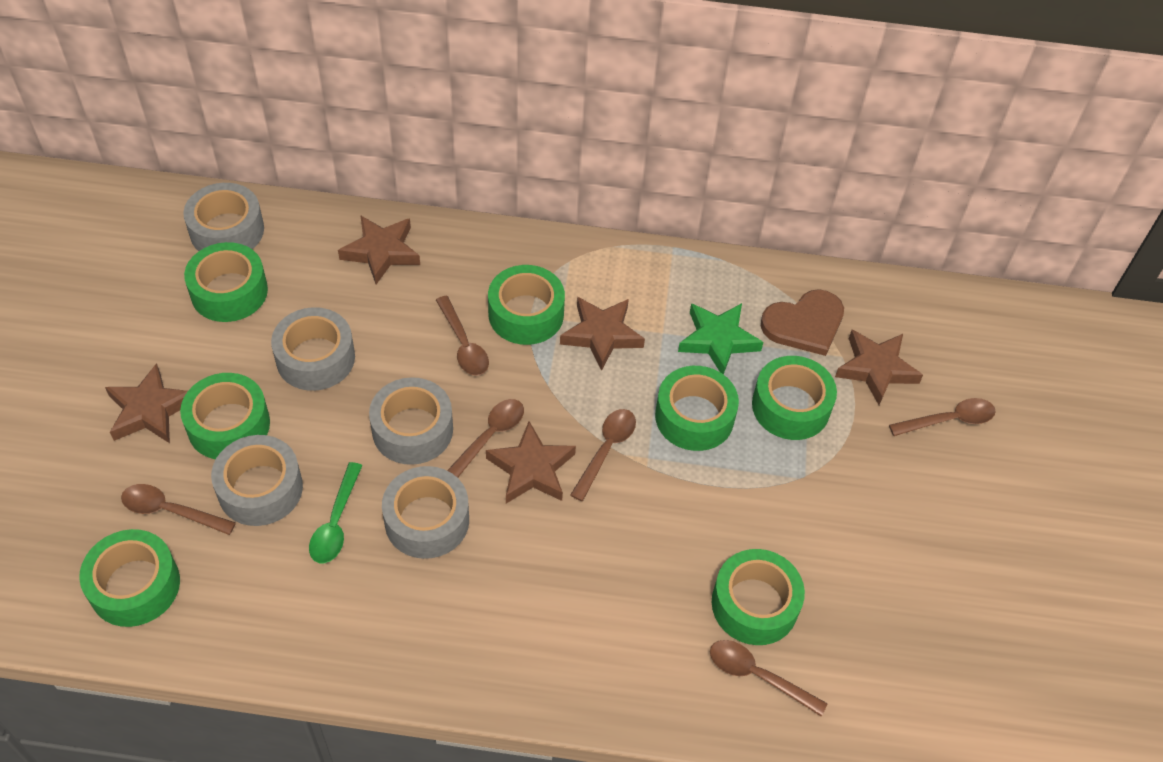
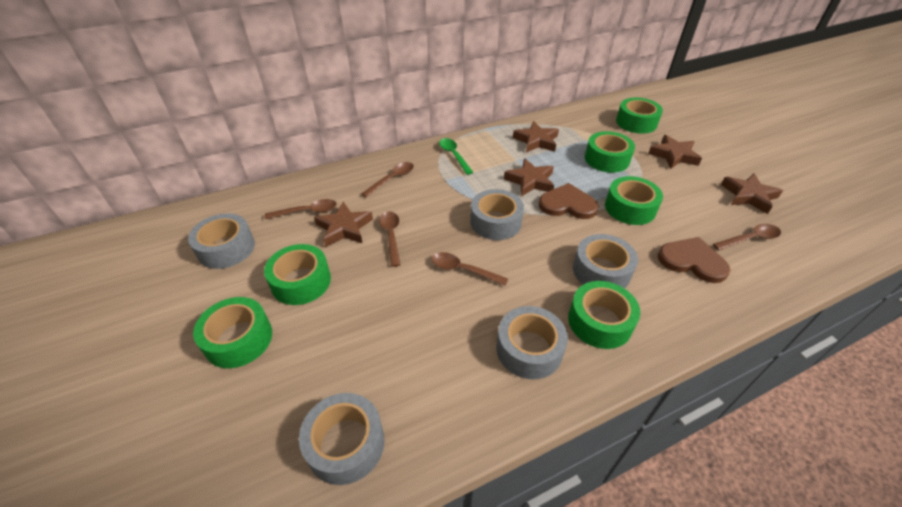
brown heart: 1 -> 2
brown spoon: 6 -> 5
green star: 1 -> 0
green tape: 7 -> 6

